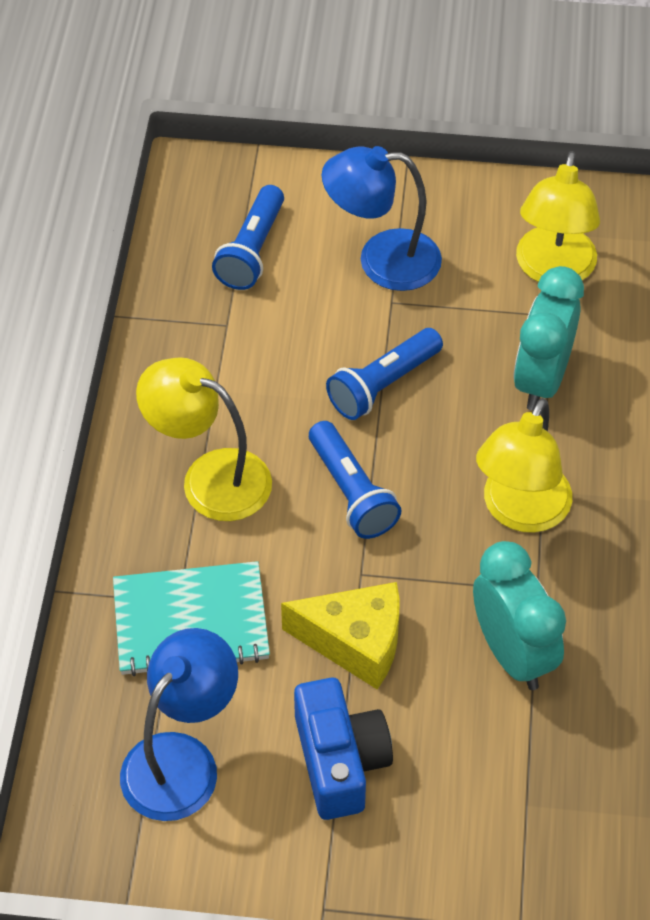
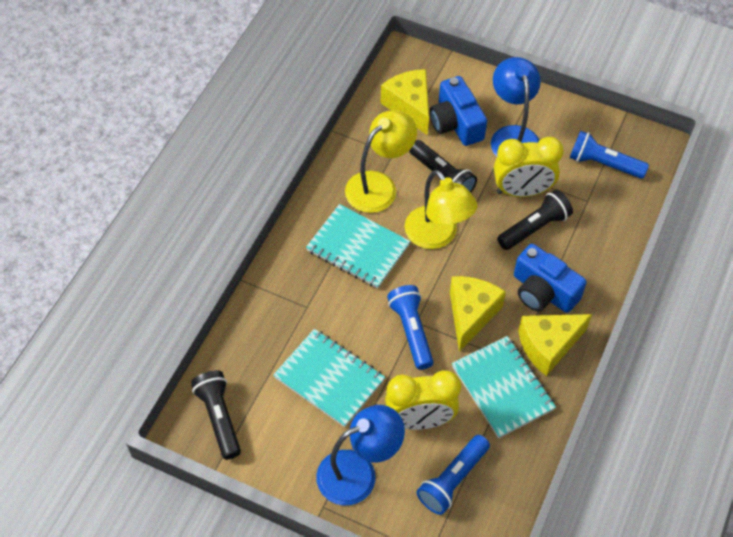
black flashlight: 0 -> 3
blue camera: 1 -> 2
turquoise clock: 2 -> 0
turquoise notebook: 1 -> 3
yellow cheese: 1 -> 3
yellow clock: 0 -> 2
yellow lamp: 3 -> 2

